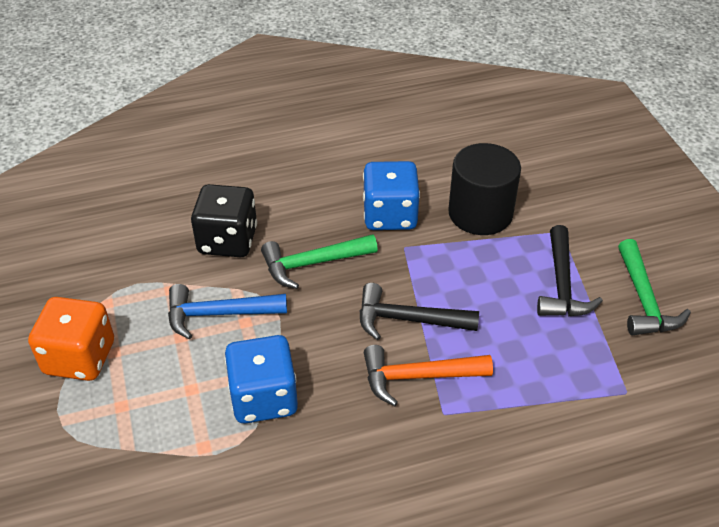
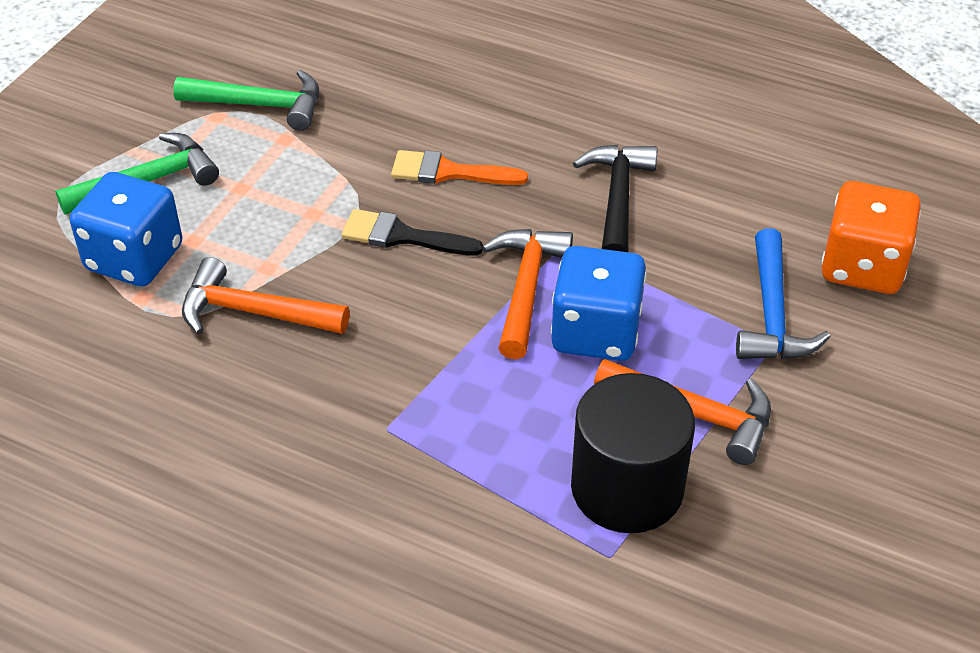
black brush: 0 -> 1
black dice: 1 -> 0
black hammer: 2 -> 1
orange brush: 0 -> 1
orange hammer: 1 -> 3

